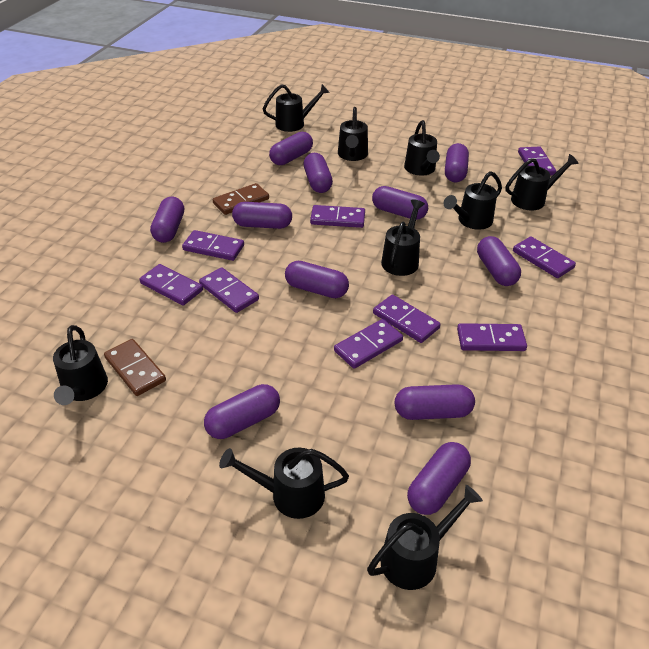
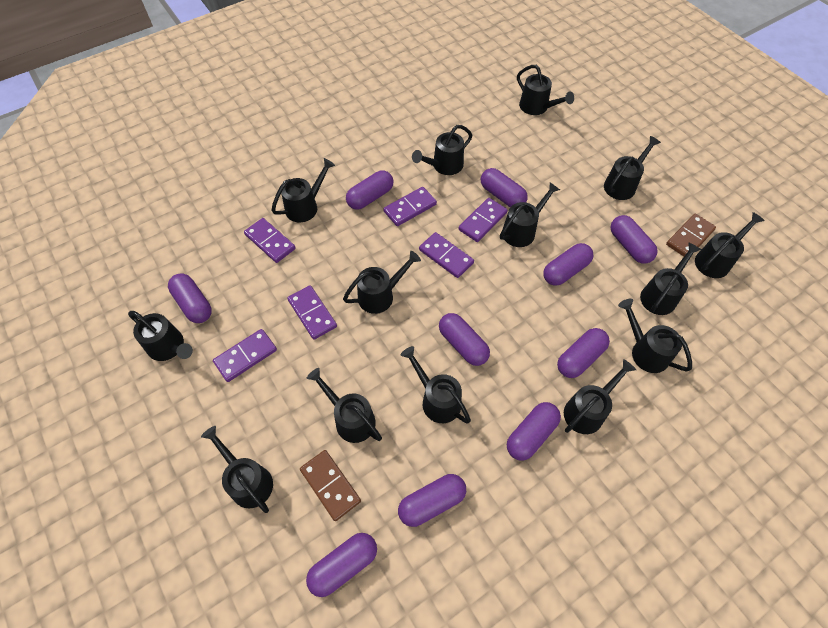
black watering can: 9 -> 14
purple capsule: 11 -> 10
purple domino: 9 -> 6

